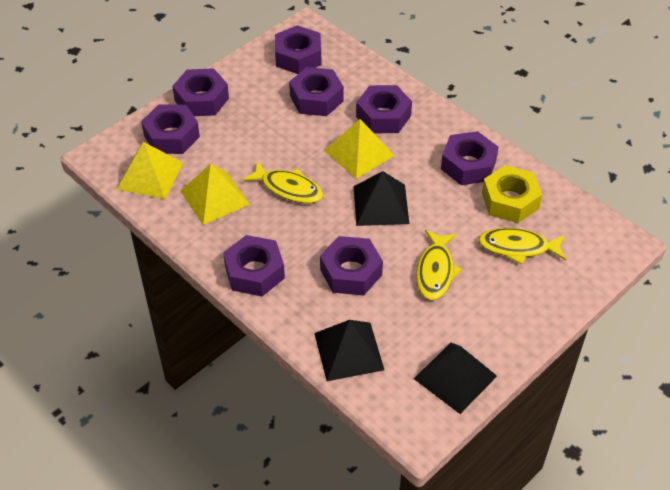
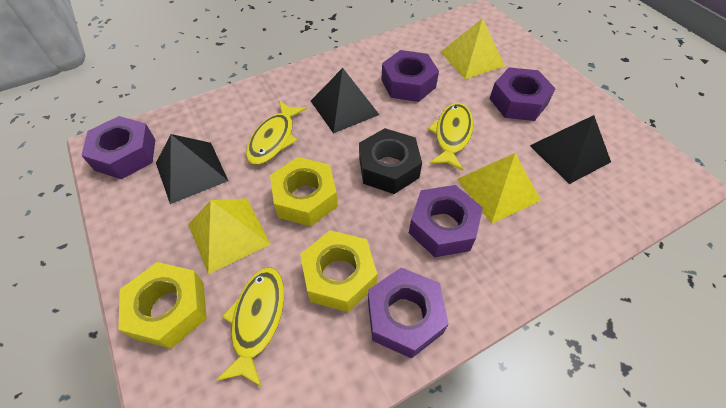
black nut: 0 -> 1
purple nut: 8 -> 5
yellow nut: 1 -> 3

